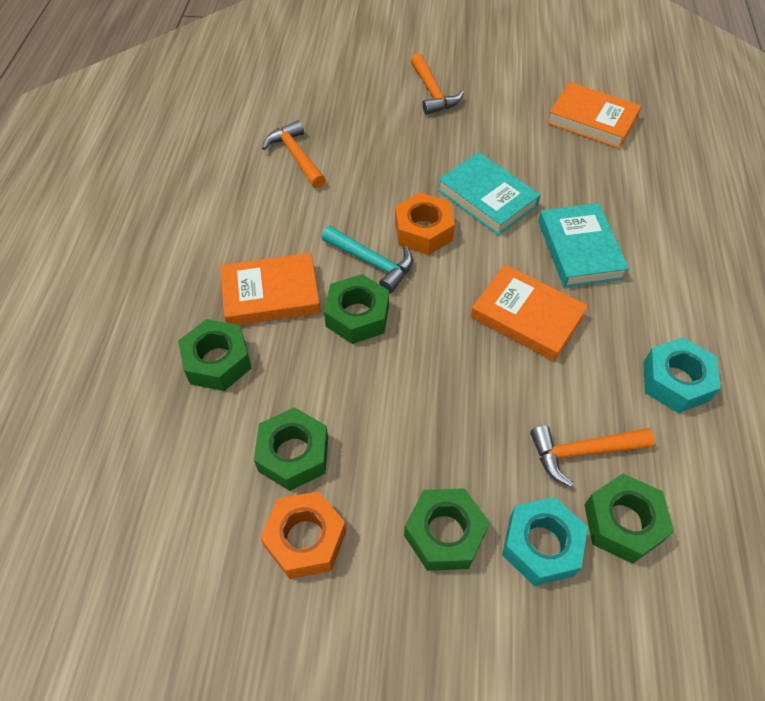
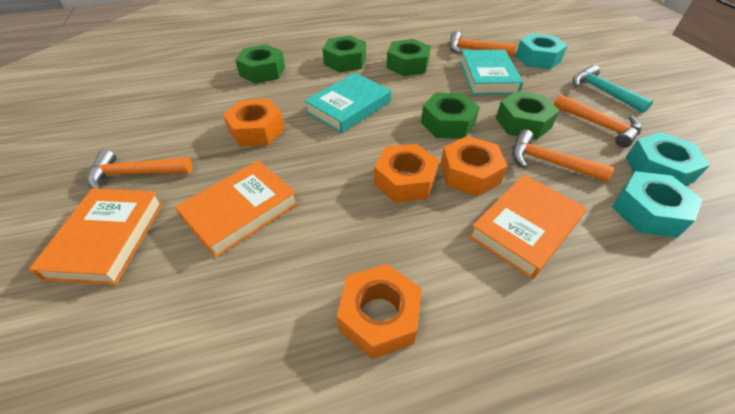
orange hammer: 3 -> 4
orange nut: 2 -> 4
turquoise nut: 2 -> 3

